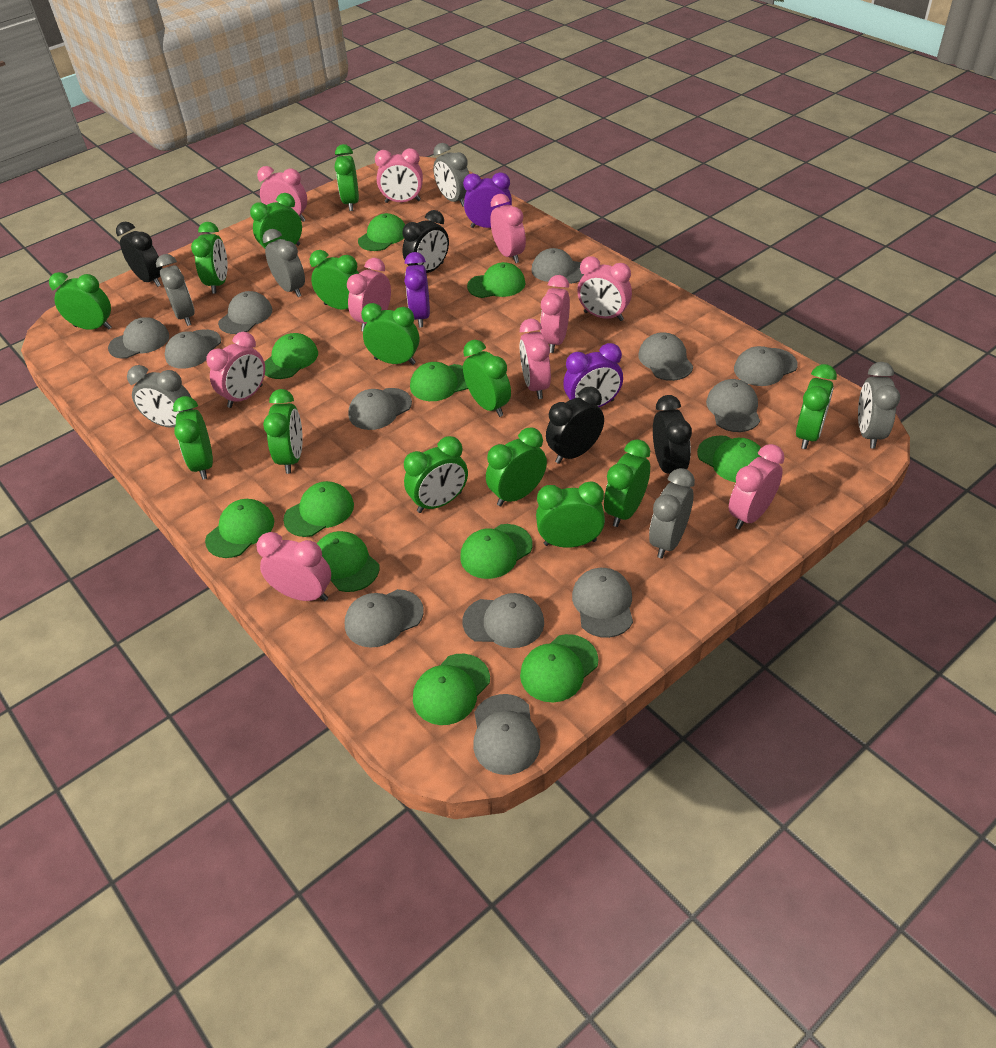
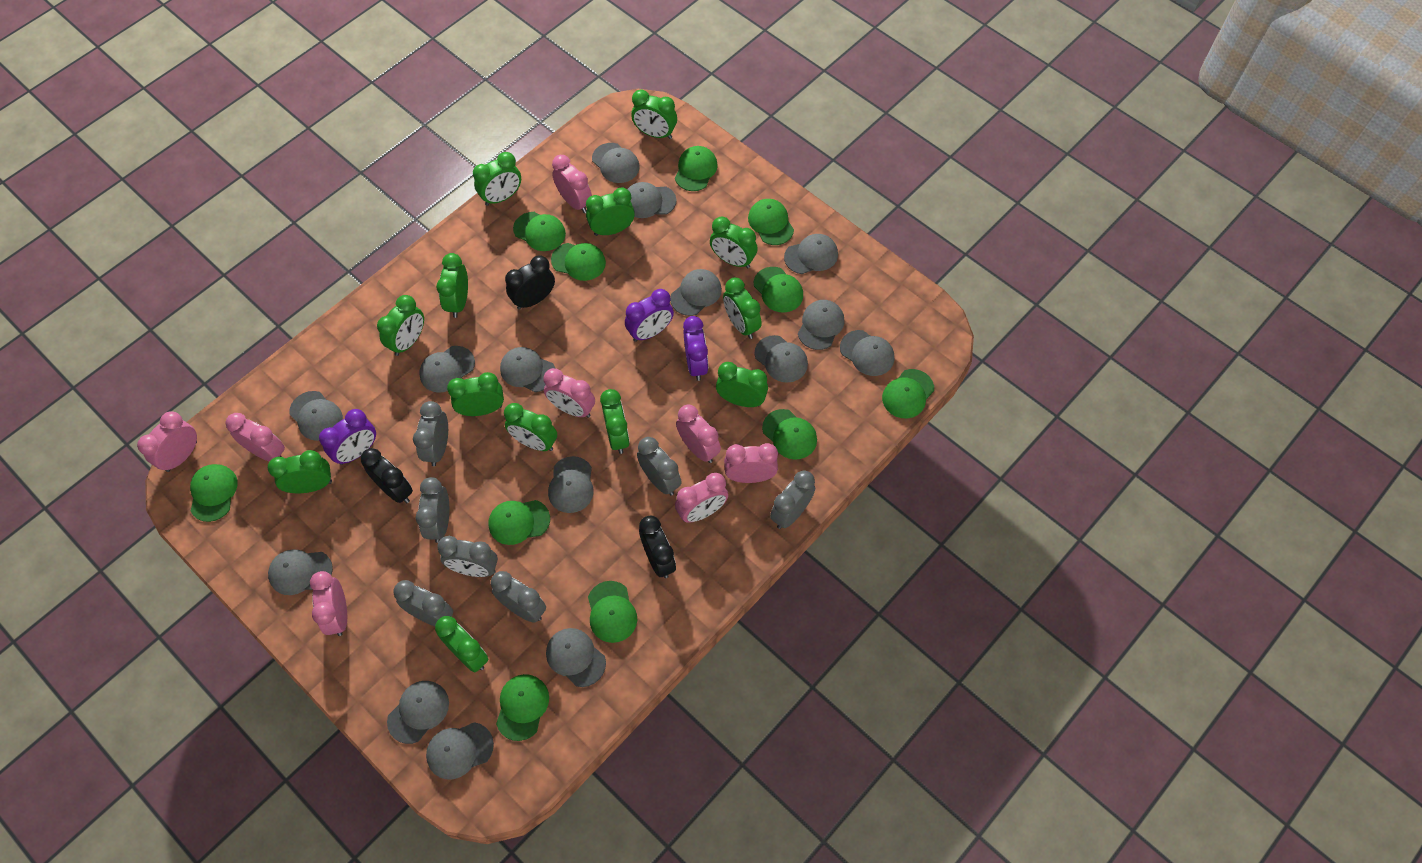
black clock: 4 -> 3
green clock: 14 -> 13
grey cap: 12 -> 15
grey clock: 6 -> 7
pink clock: 10 -> 8

